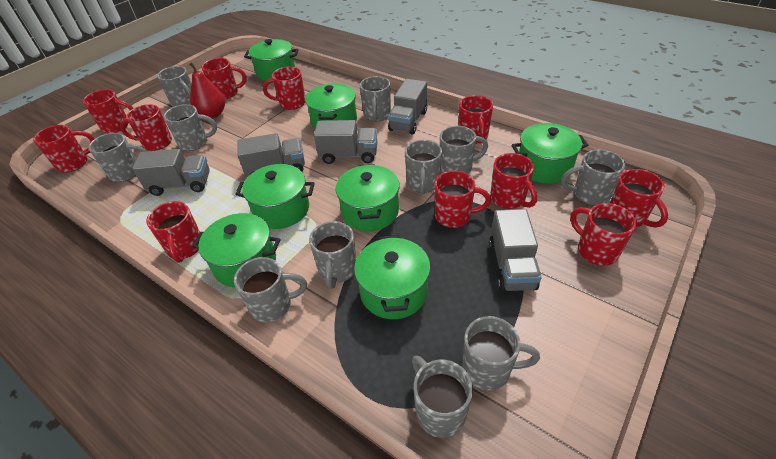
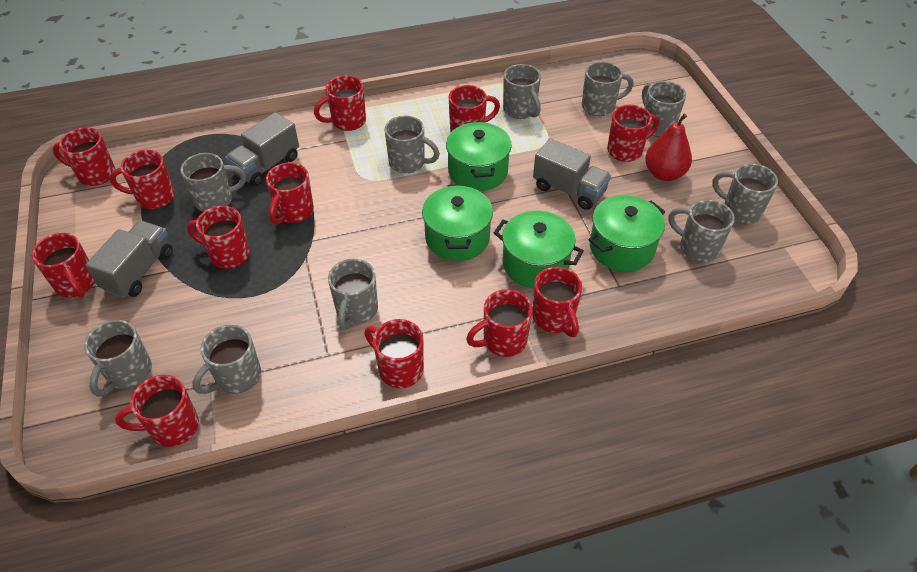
green pot: 7 -> 4
grey mug: 11 -> 10
grey truck: 5 -> 3
red mug: 11 -> 12

